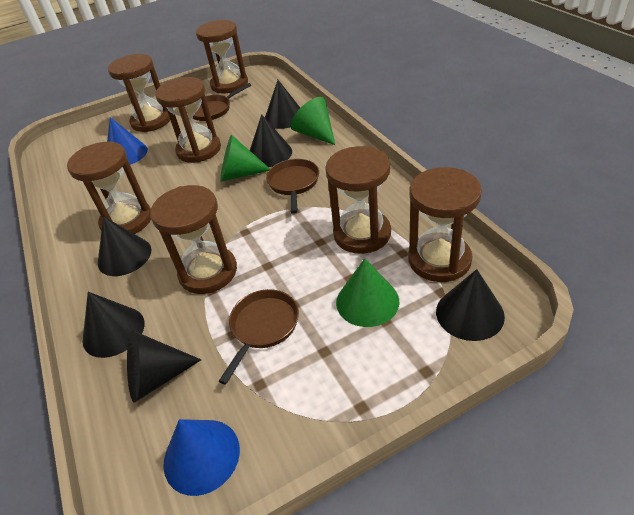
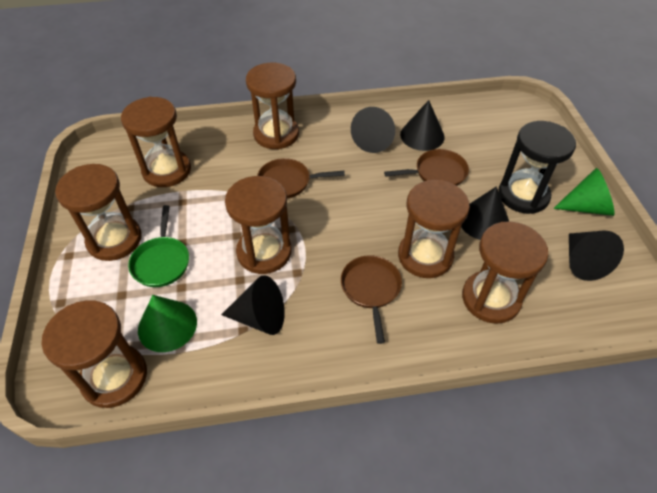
black cone: 6 -> 5
black hourglass: 0 -> 1
blue cone: 2 -> 0
green cone: 3 -> 2
green pan: 0 -> 1

